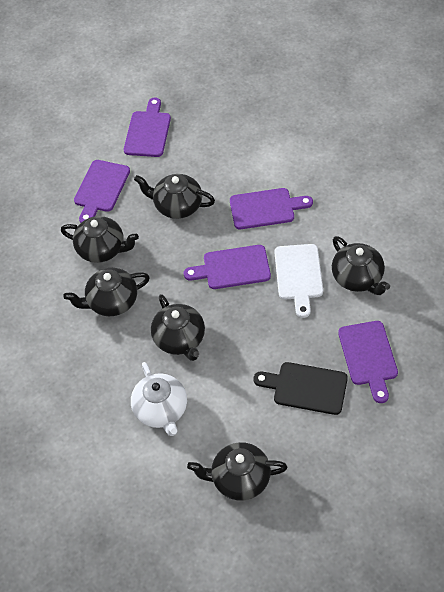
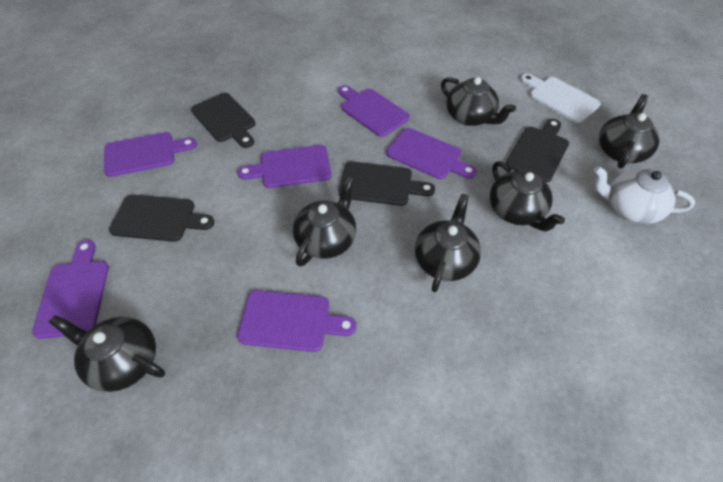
black cutting board: 1 -> 4
purple cutting board: 5 -> 6

